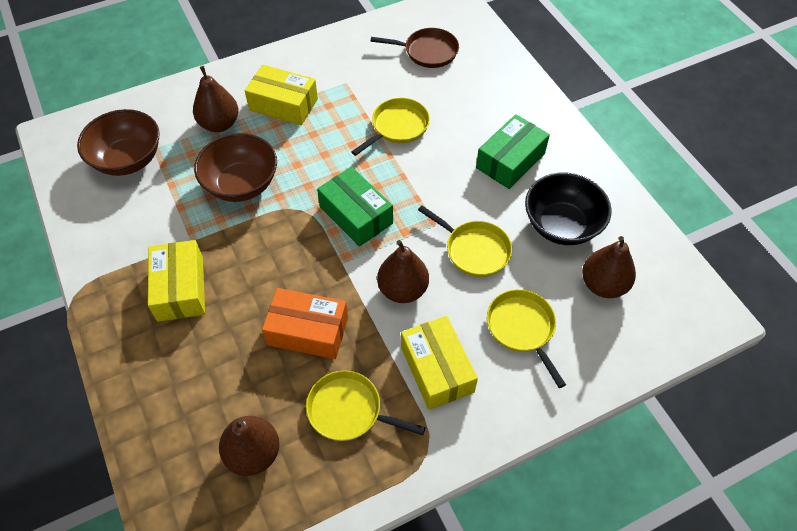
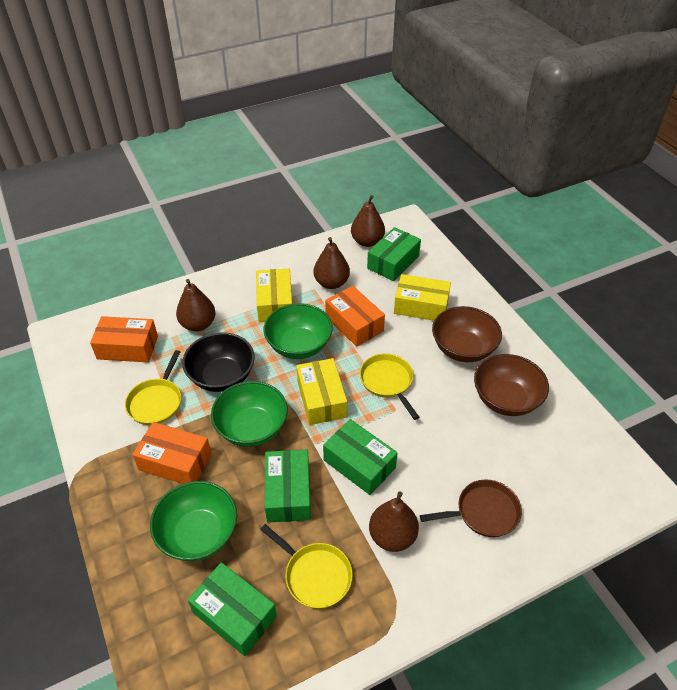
green bowl: 0 -> 3
green box: 2 -> 4
orange box: 1 -> 3
yellow pan: 4 -> 3

